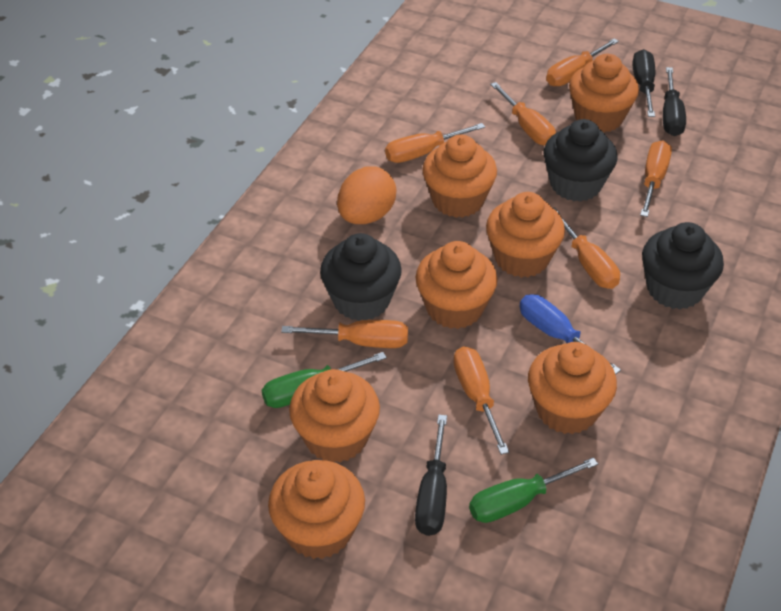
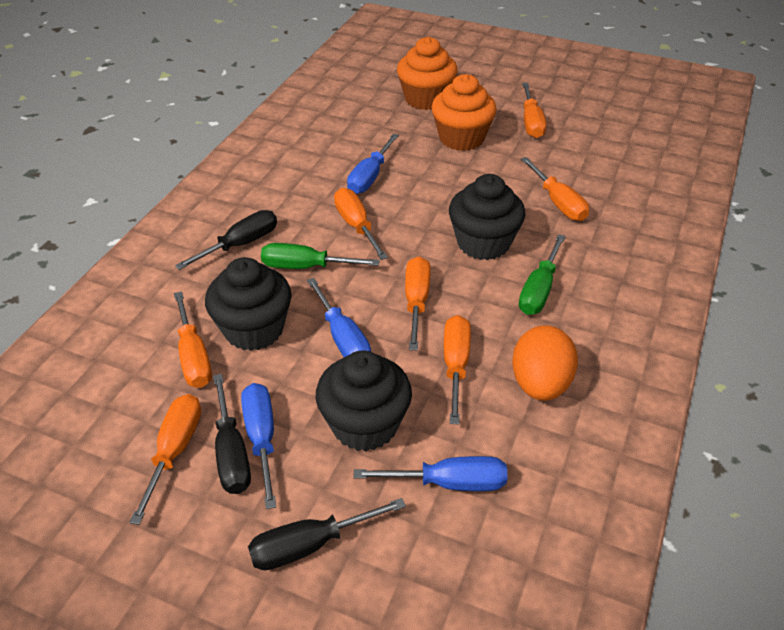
blue screwdriver: 1 -> 4
orange cupcake: 7 -> 2

